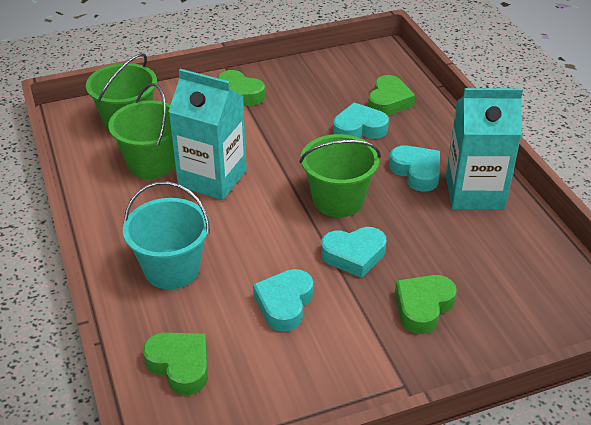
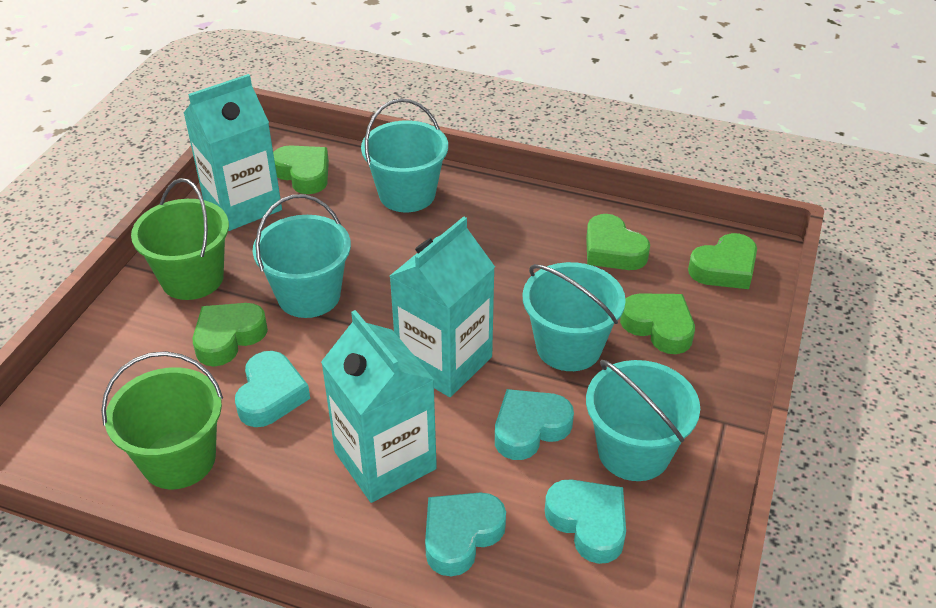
green bucket: 3 -> 2
green heart: 4 -> 5
turquoise bucket: 1 -> 4
turquoise carton: 2 -> 3

